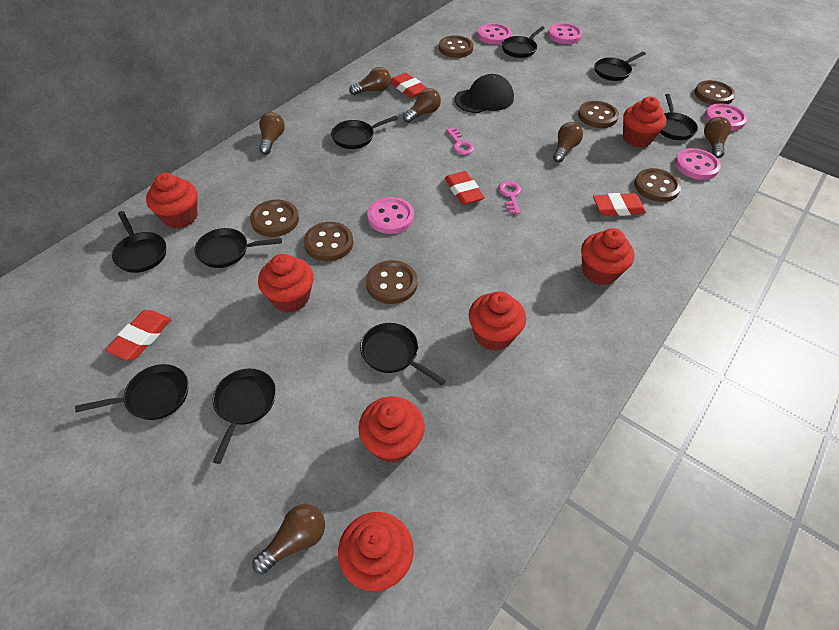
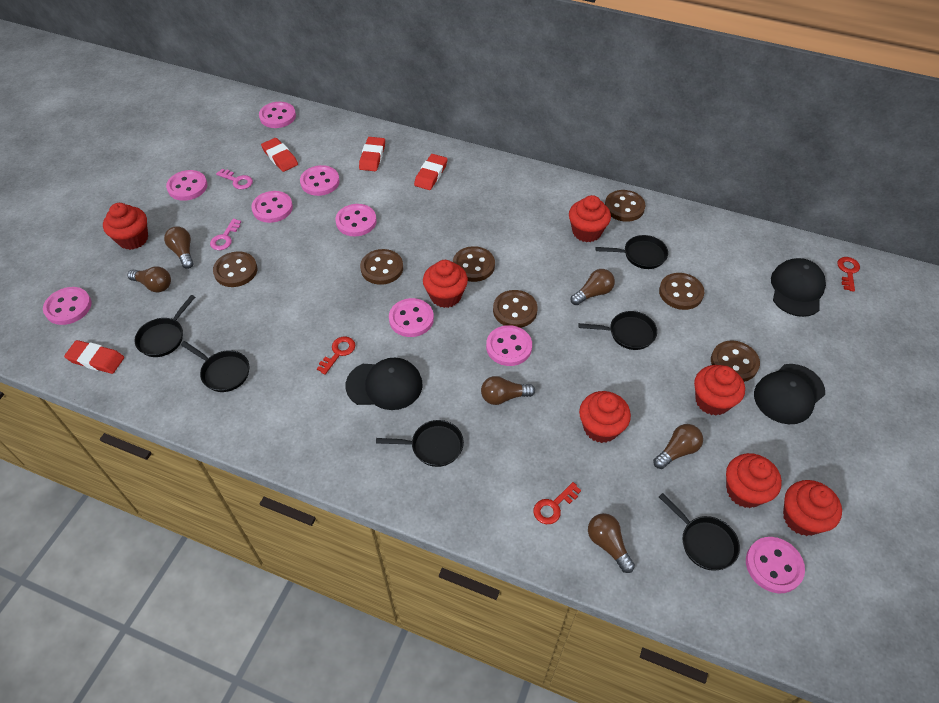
black cap: 1 -> 3
black pan: 9 -> 6
pink button: 5 -> 9
red key: 0 -> 3

